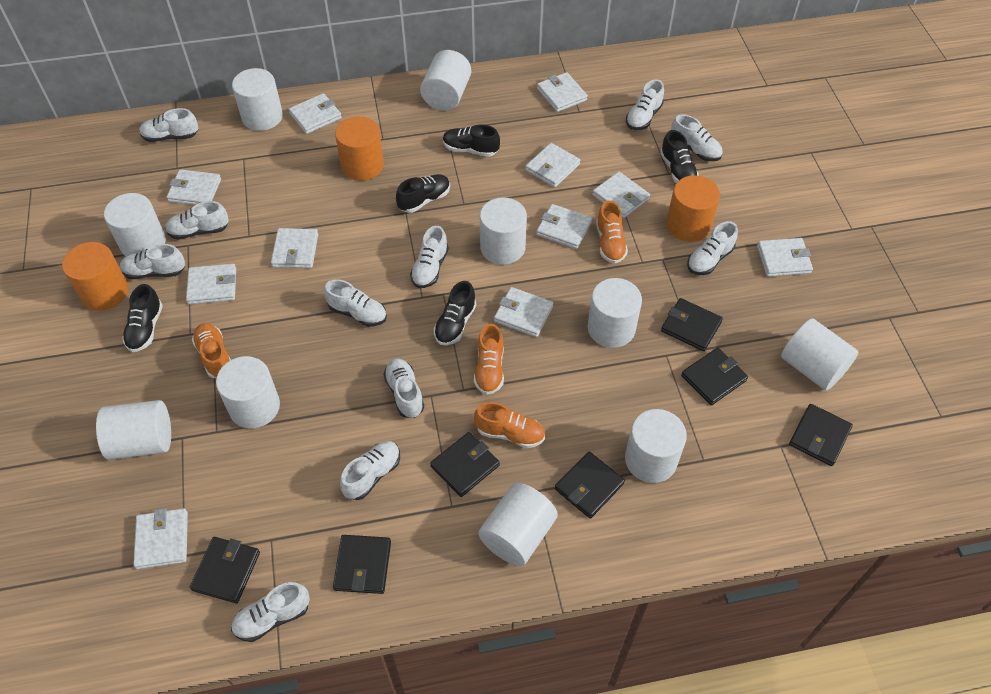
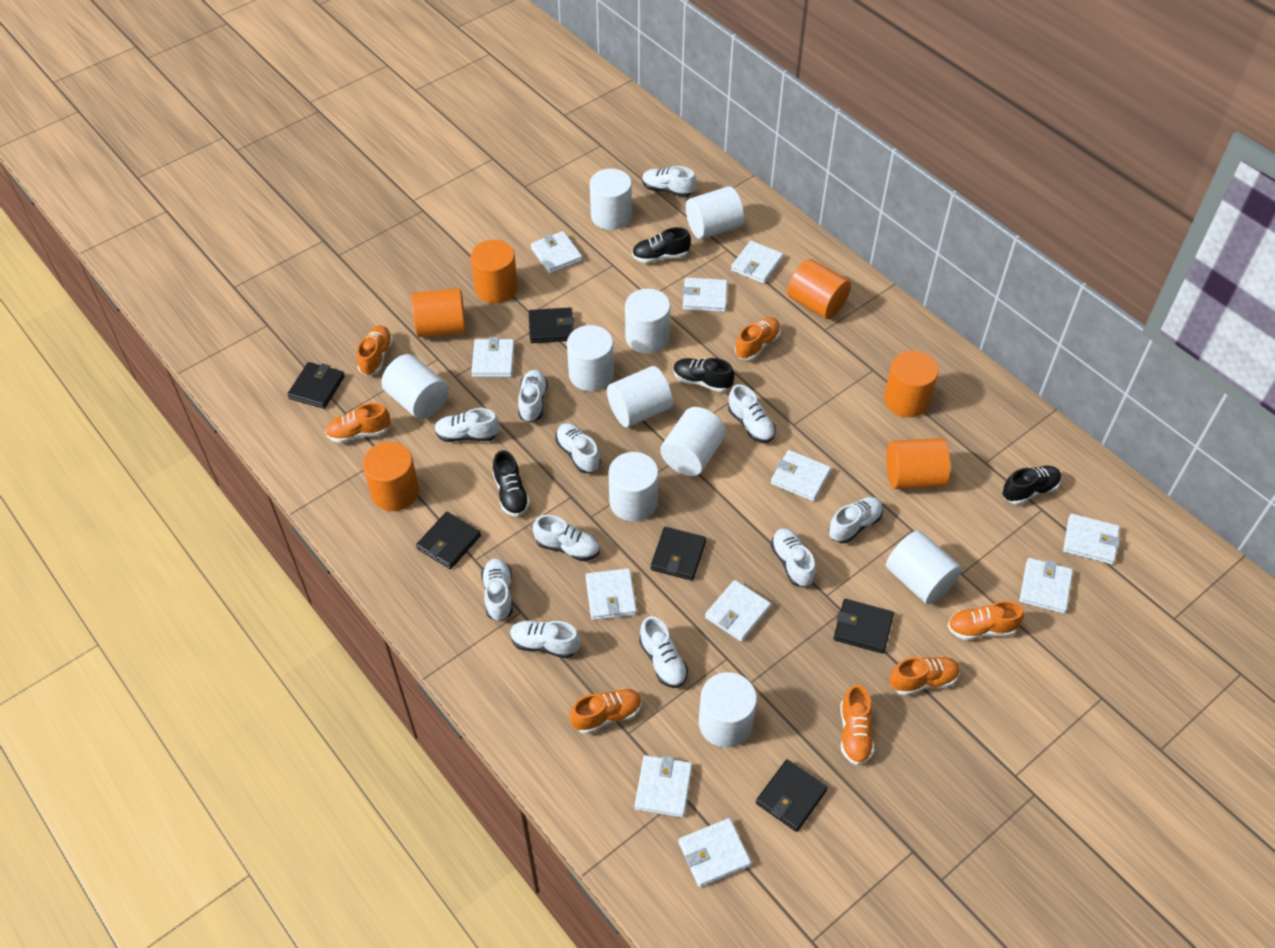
black shoe: 5 -> 4
black wallet: 7 -> 6
orange cylinder: 3 -> 6
orange shoe: 4 -> 7

